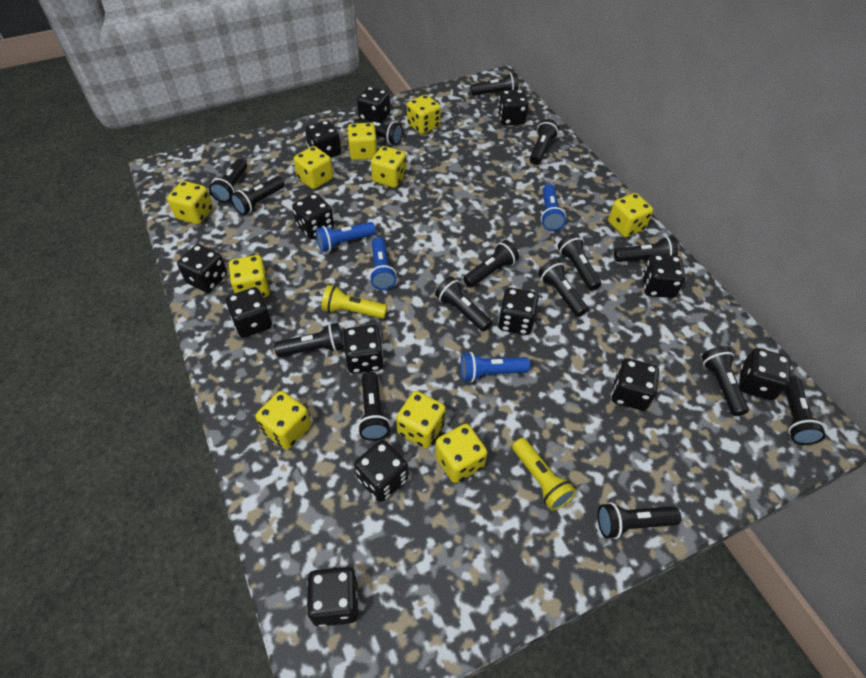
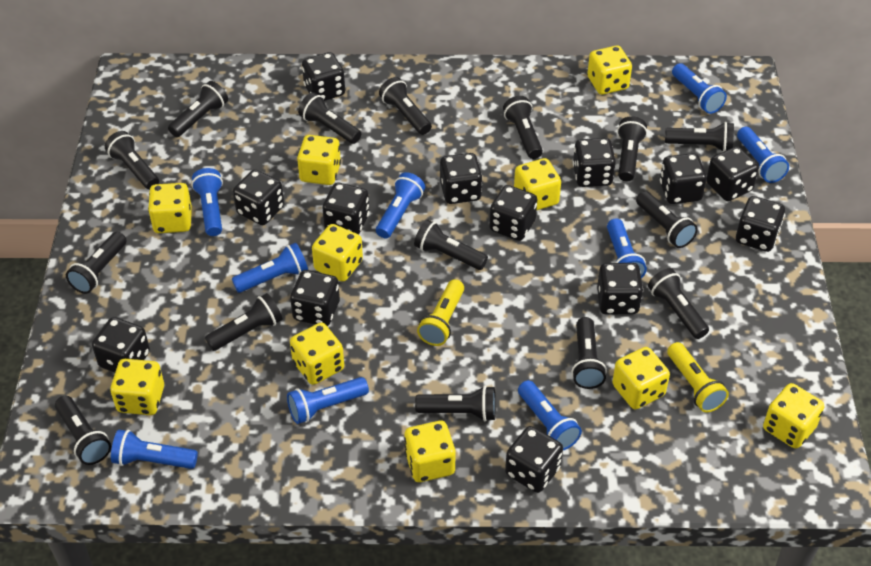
blue flashlight: 4 -> 9

